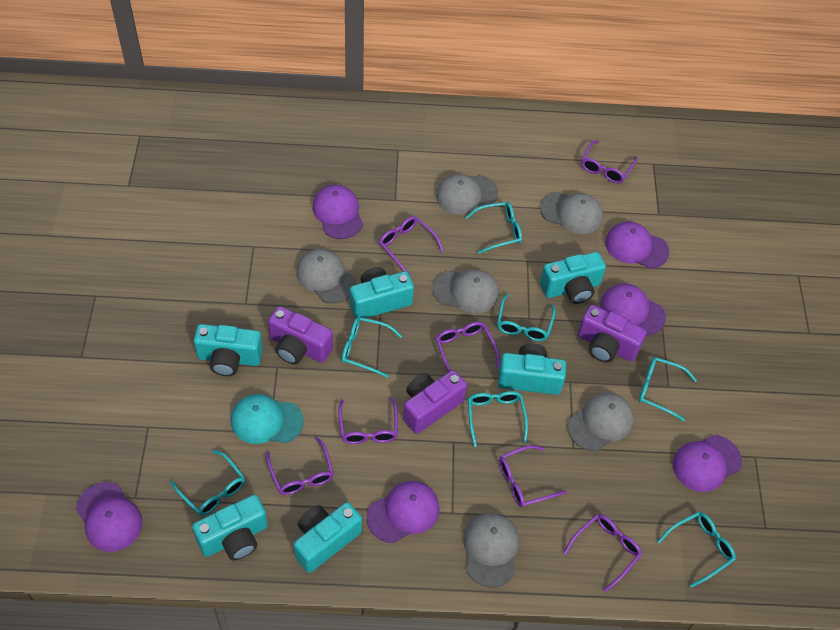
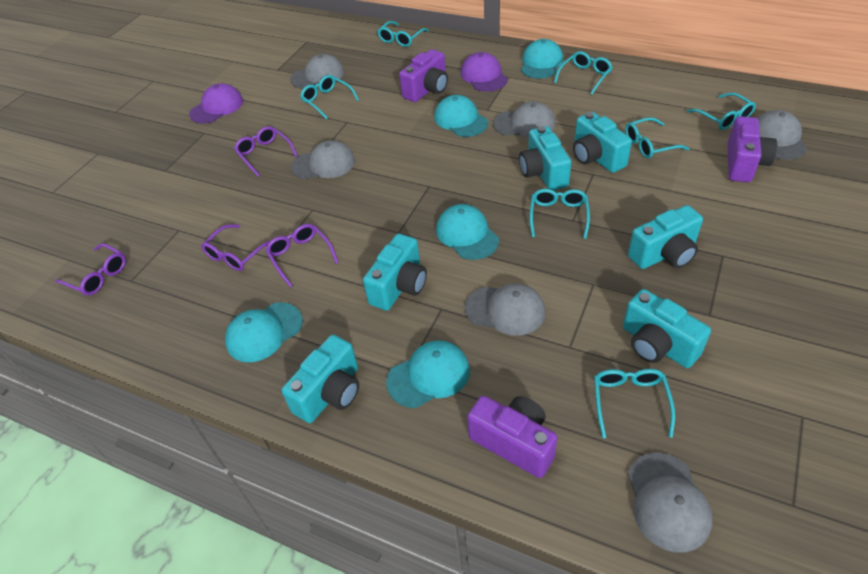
purple cap: 6 -> 2
purple glasses: 7 -> 4
turquoise cap: 1 -> 5

